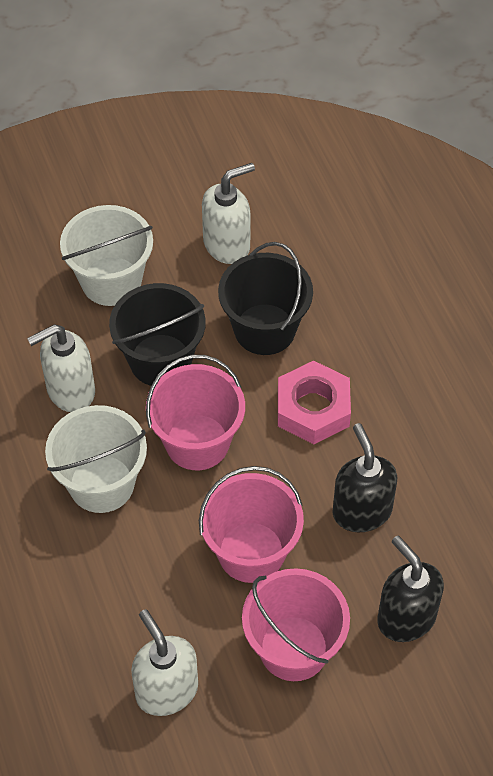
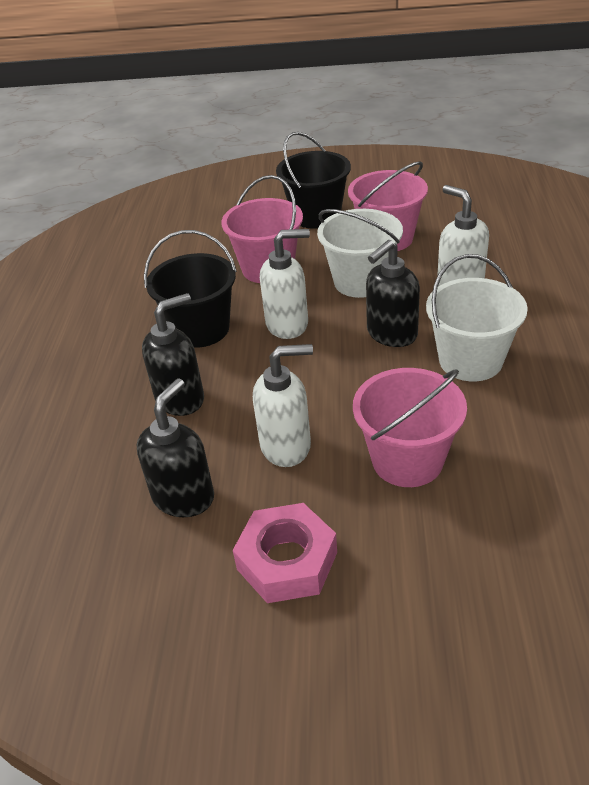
black soap dispenser: 2 -> 3

